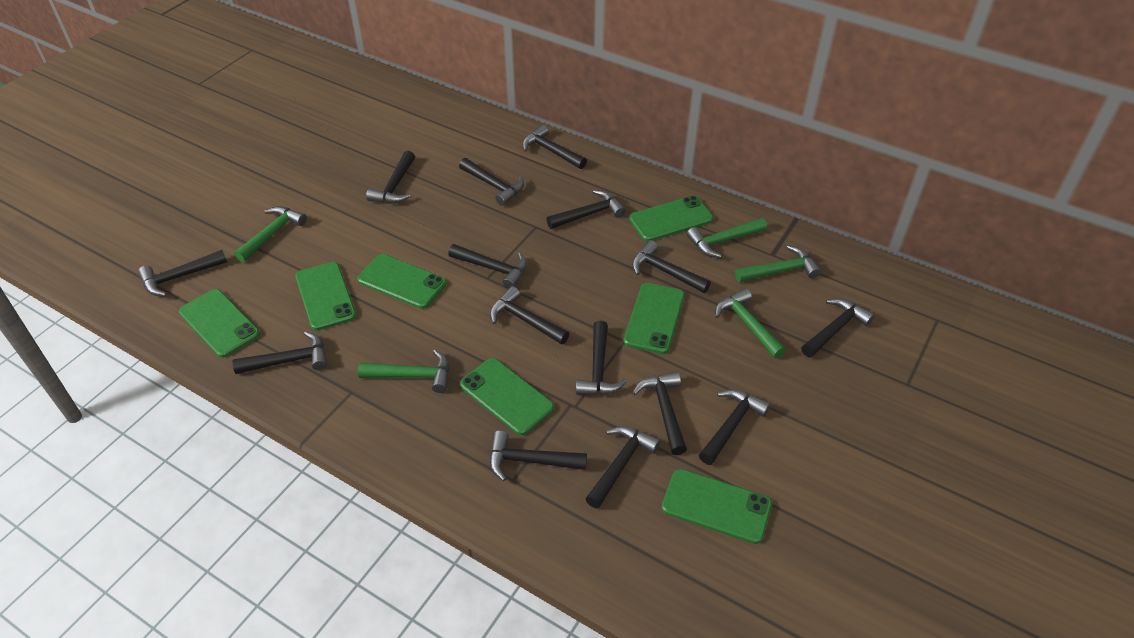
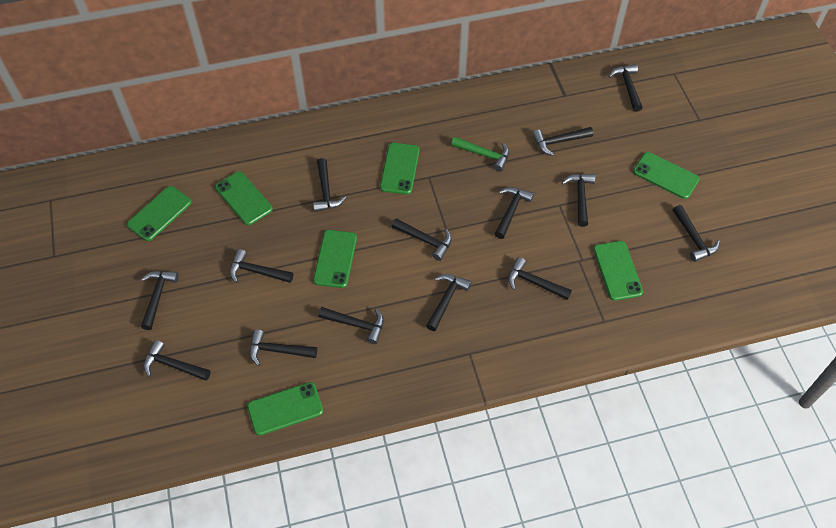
black hammer: 15 -> 14
green hammer: 5 -> 1

